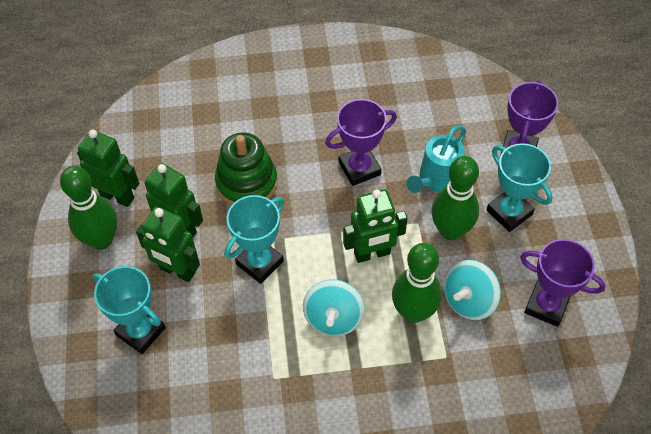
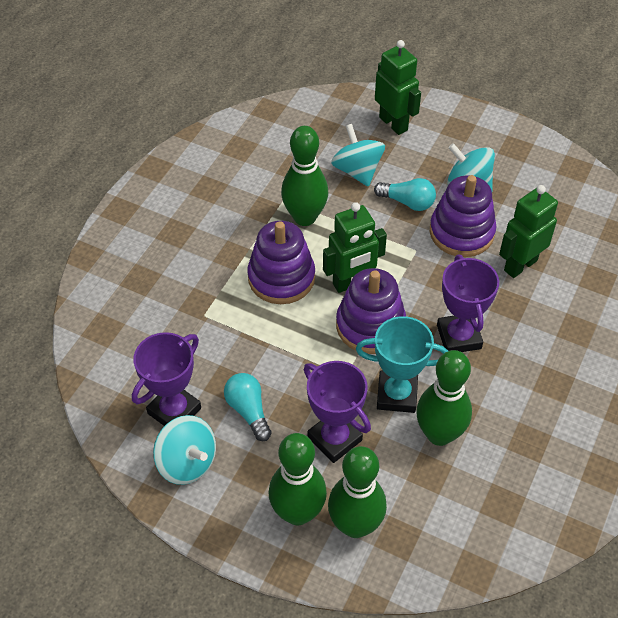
green bowling pin: 3 -> 4
green robot: 4 -> 3
green stacking toy: 1 -> 0
purple stacking toy: 0 -> 3
turquoise light bulb: 0 -> 2
turquoise spinning top: 2 -> 3
turquoise trophy: 3 -> 1
turquoise watering can: 1 -> 0

